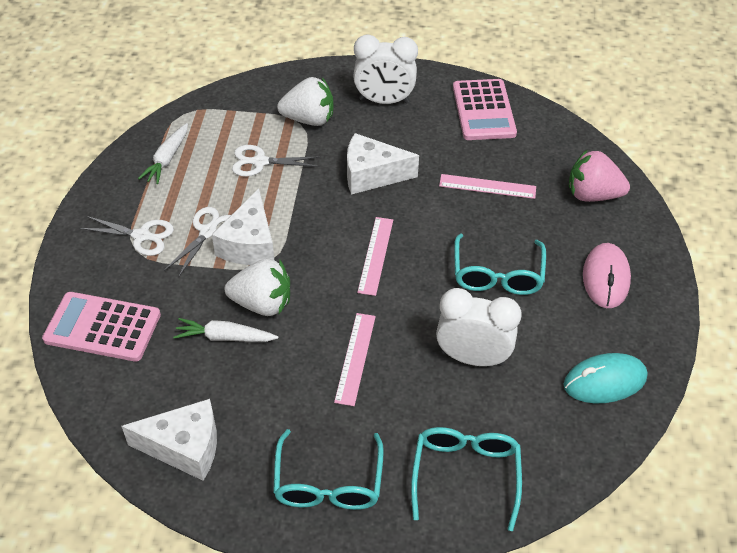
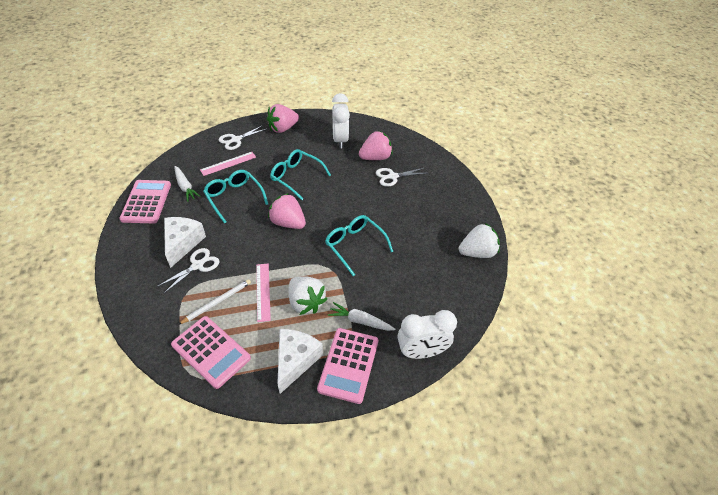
pink calculator: 2 -> 3
pink mouse: 1 -> 0
pink ruler: 3 -> 2
pink strawberry: 1 -> 3
turquoise mouse: 1 -> 0
white cheese: 3 -> 2
white pencil: 0 -> 1

